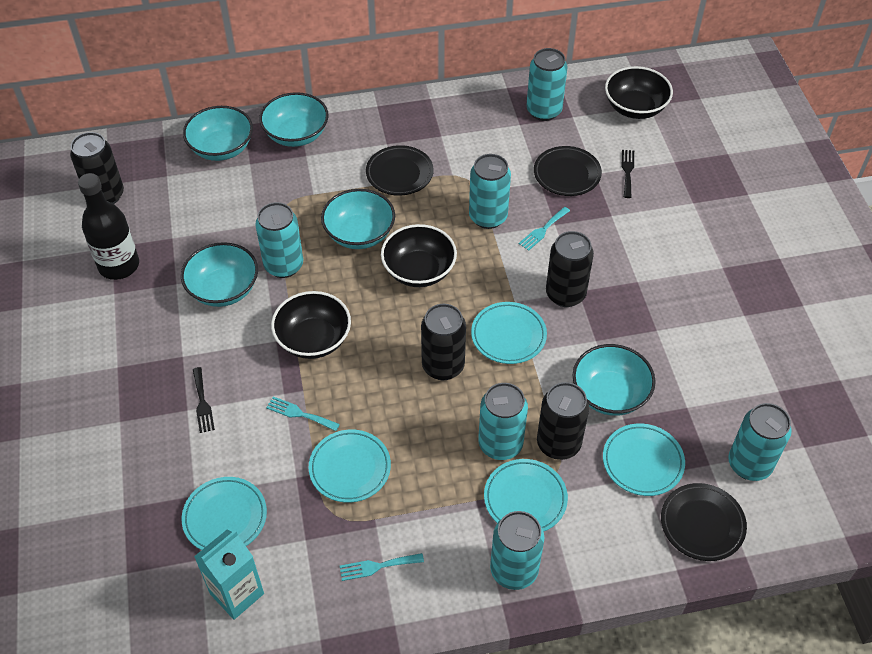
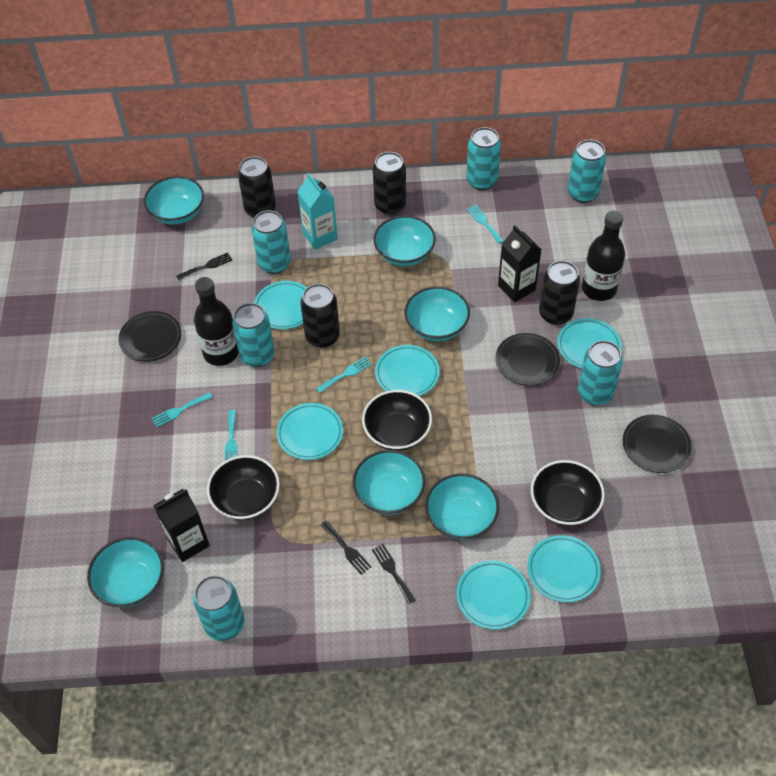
black bottle: 1 -> 2
black carton: 0 -> 2
black fork: 2 -> 3
turquoise bowl: 5 -> 6
turquoise fork: 3 -> 4
turquoise plate: 5 -> 6

